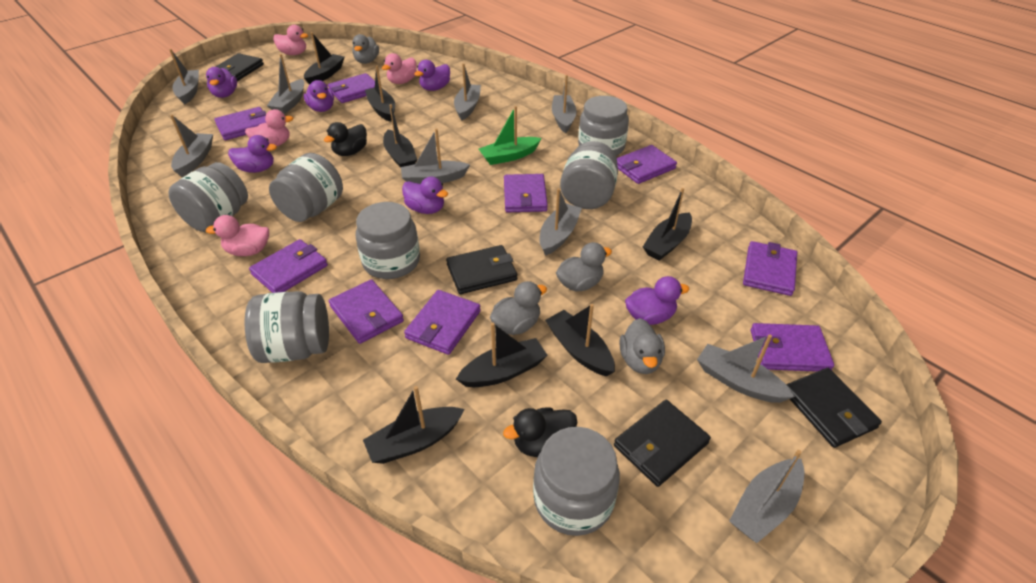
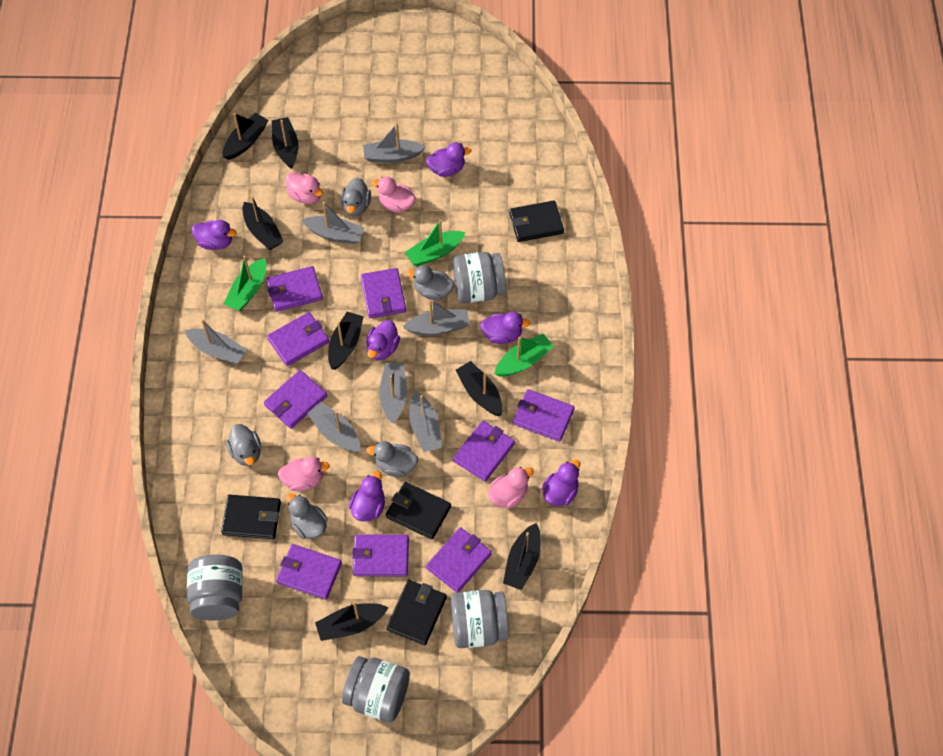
black duck: 2 -> 0
green boat: 1 -> 3
grey boat: 9 -> 7
grey duck: 4 -> 5
grey jar: 7 -> 4

